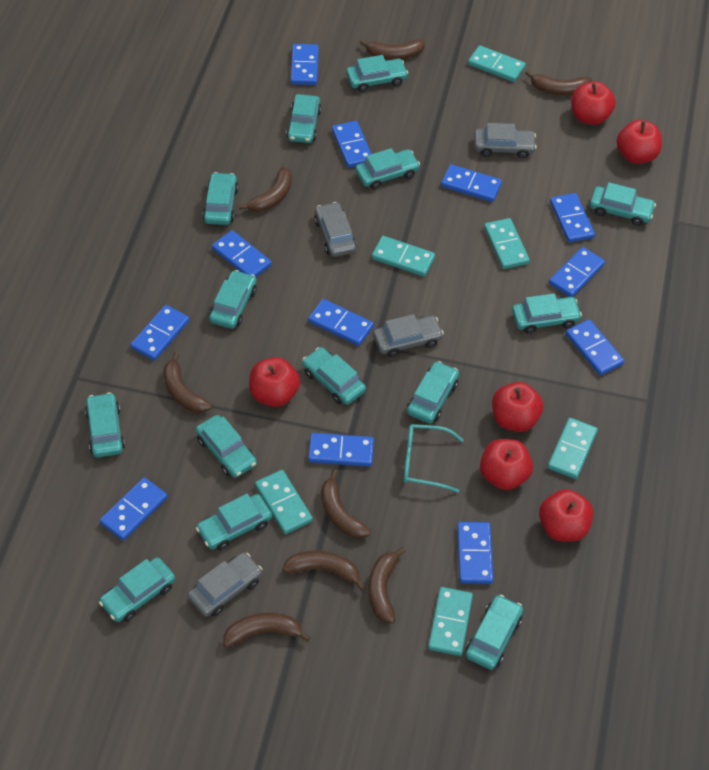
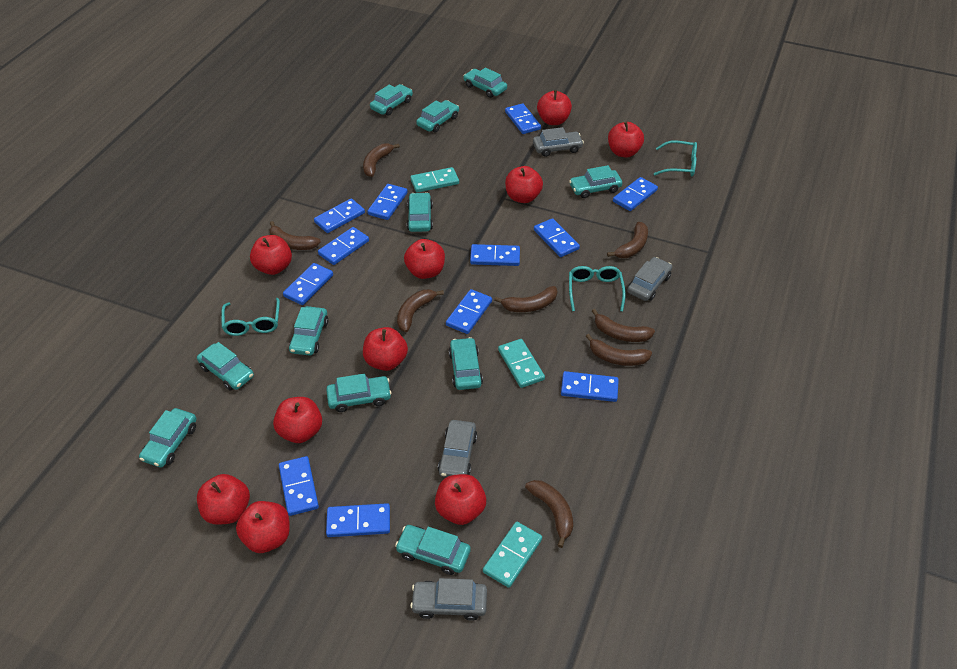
red apple: 6 -> 10
turquoise car: 14 -> 11
turquoise domino: 6 -> 3
turquoise glasses: 1 -> 3

